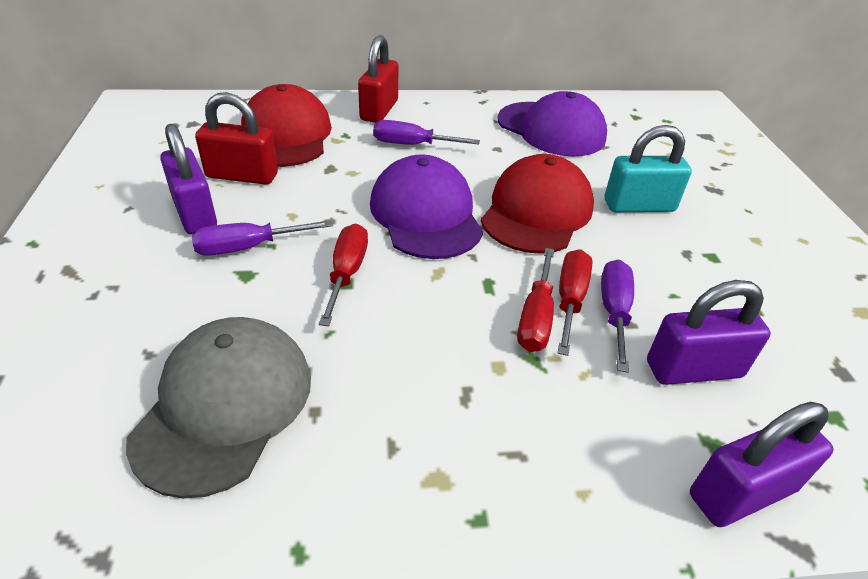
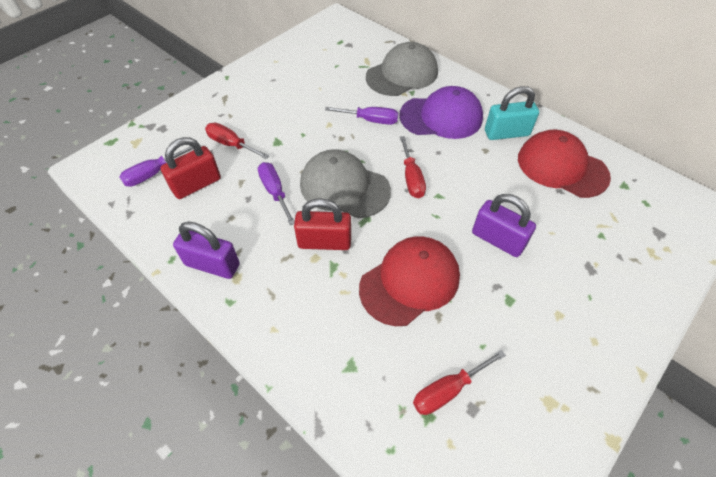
grey cap: 1 -> 2
purple cap: 2 -> 1
purple padlock: 3 -> 2

